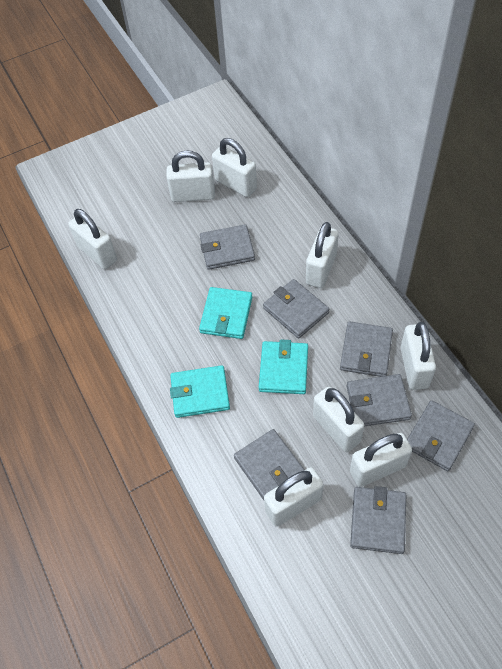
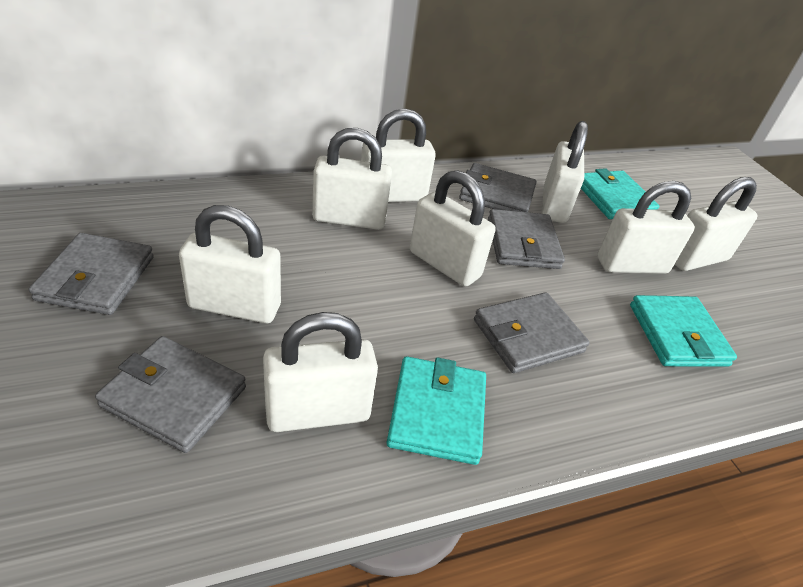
grey wallet: 7 -> 5

